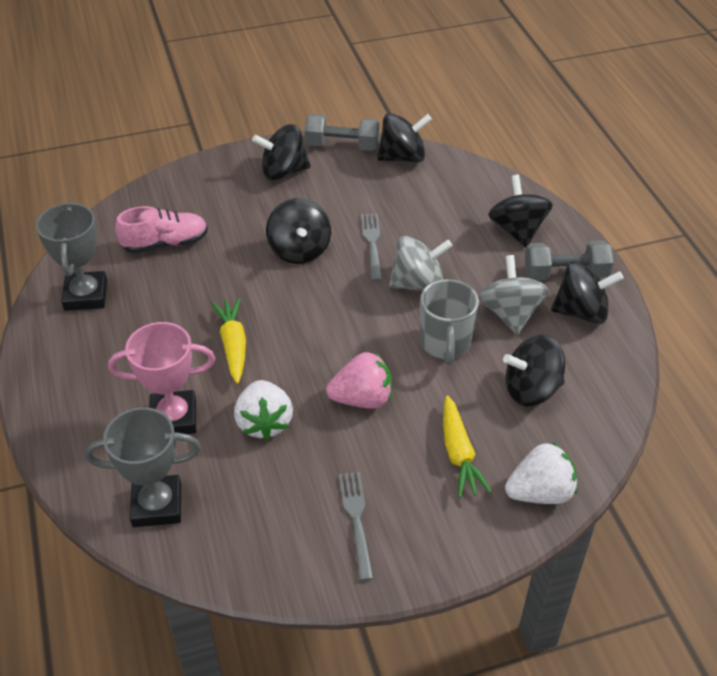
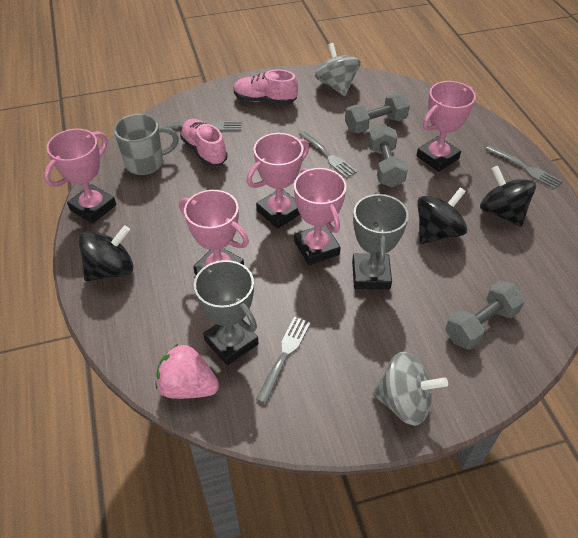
black spinning top: 6 -> 3
grey dumbbell: 2 -> 3
grey fork: 2 -> 4
pink shoe: 1 -> 2
pink trophy: 1 -> 5
white strawberry: 2 -> 0
yellow carrot: 2 -> 0

